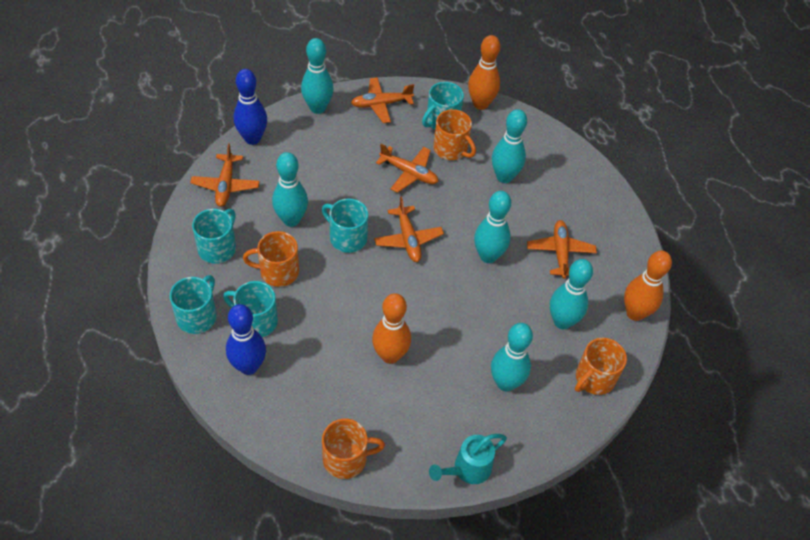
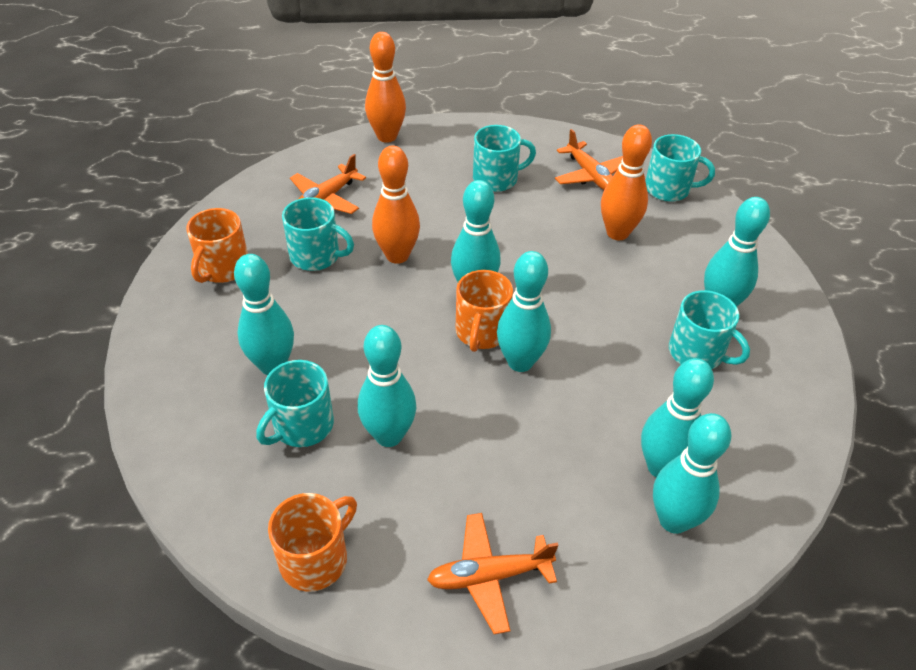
blue bowling pin: 2 -> 0
orange mug: 4 -> 3
orange plane: 5 -> 3
turquoise bowling pin: 6 -> 7
turquoise watering can: 1 -> 0

